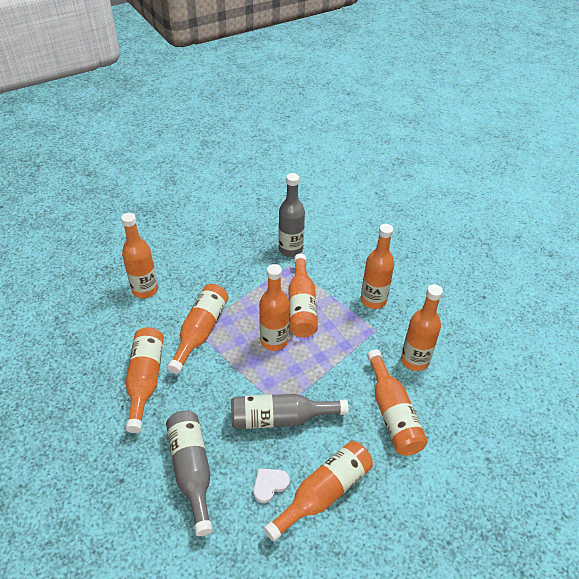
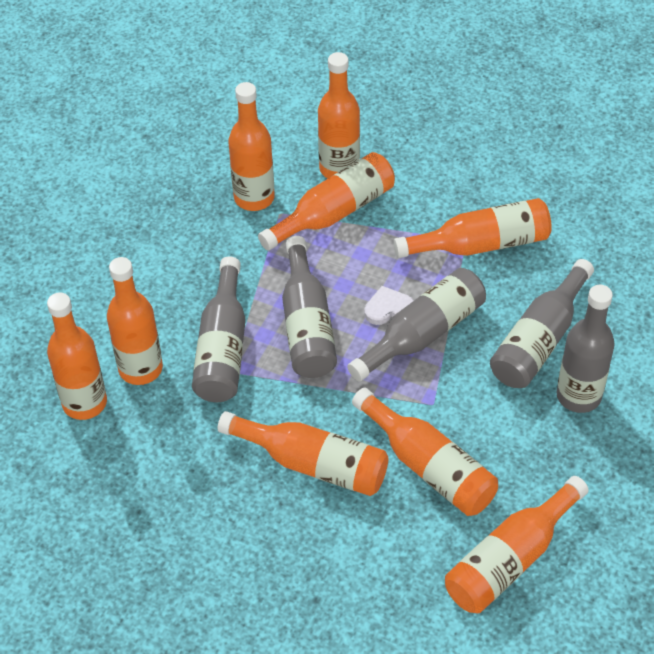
grey bottle: 3 -> 5

